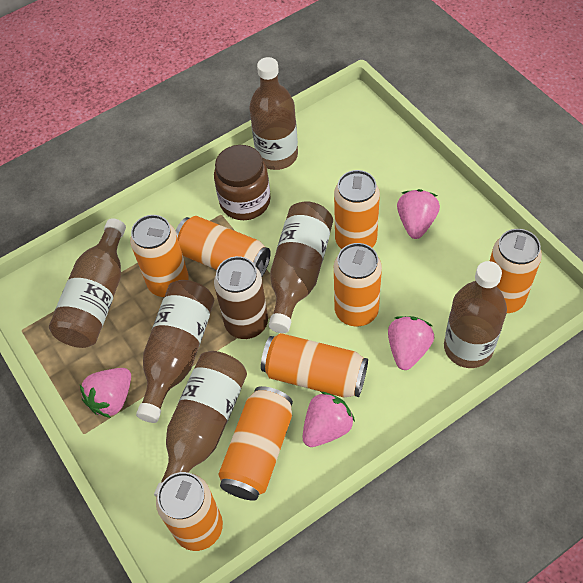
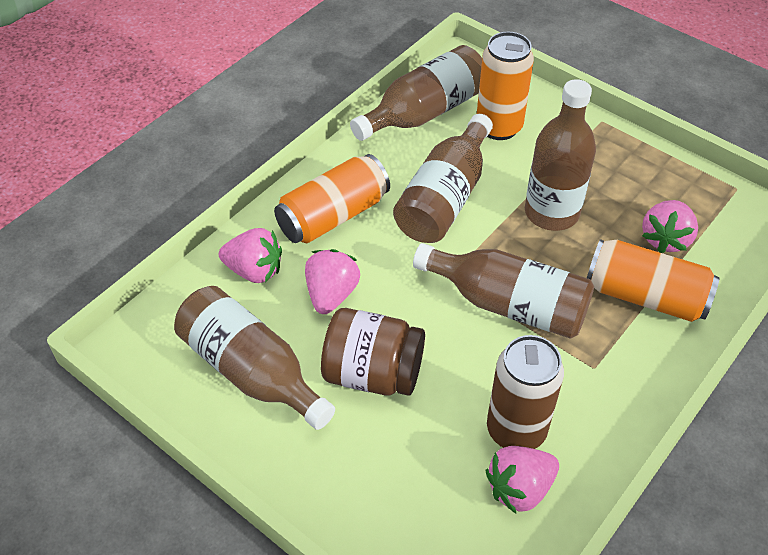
brown bottle: 6 -> 5
orange can: 8 -> 3

